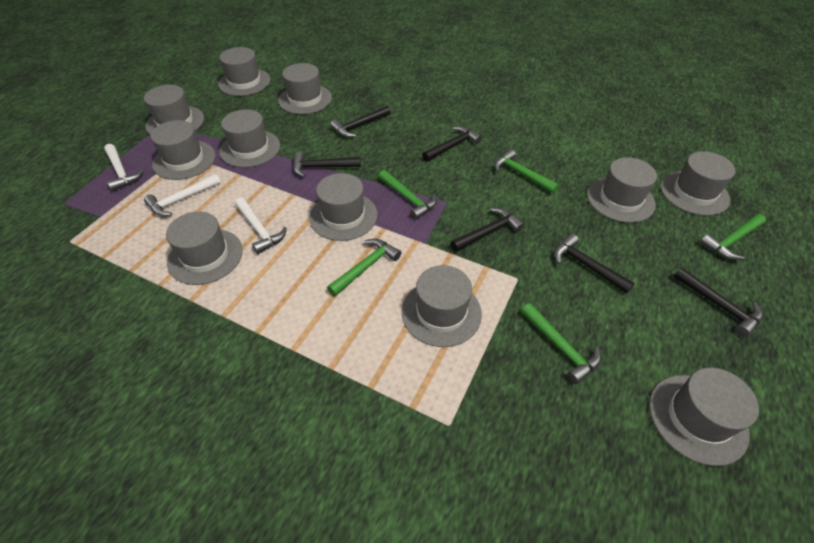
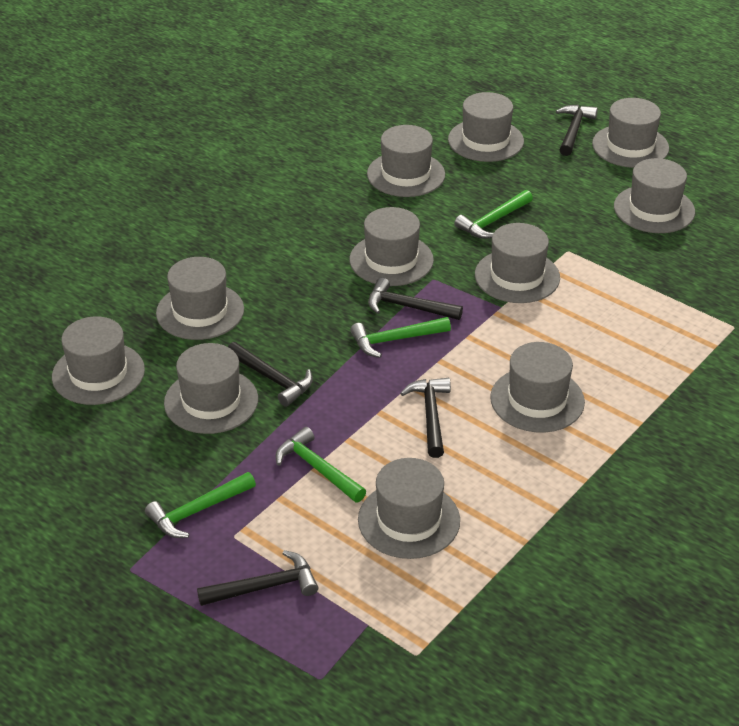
black hammer: 6 -> 5
green hammer: 5 -> 4
white hammer: 3 -> 0

